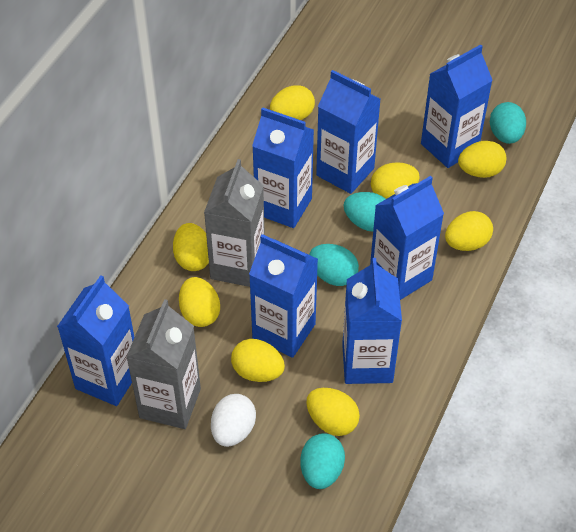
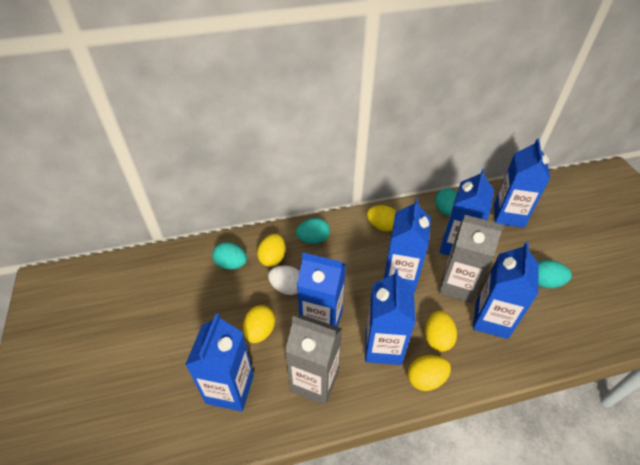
yellow egg: 8 -> 5

